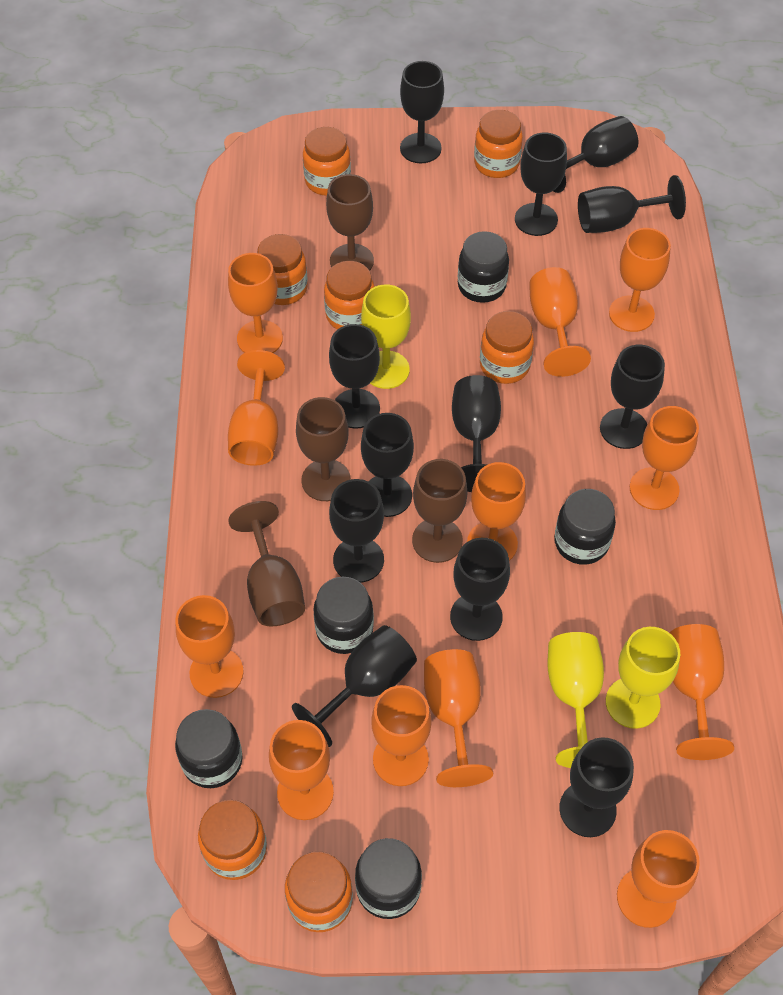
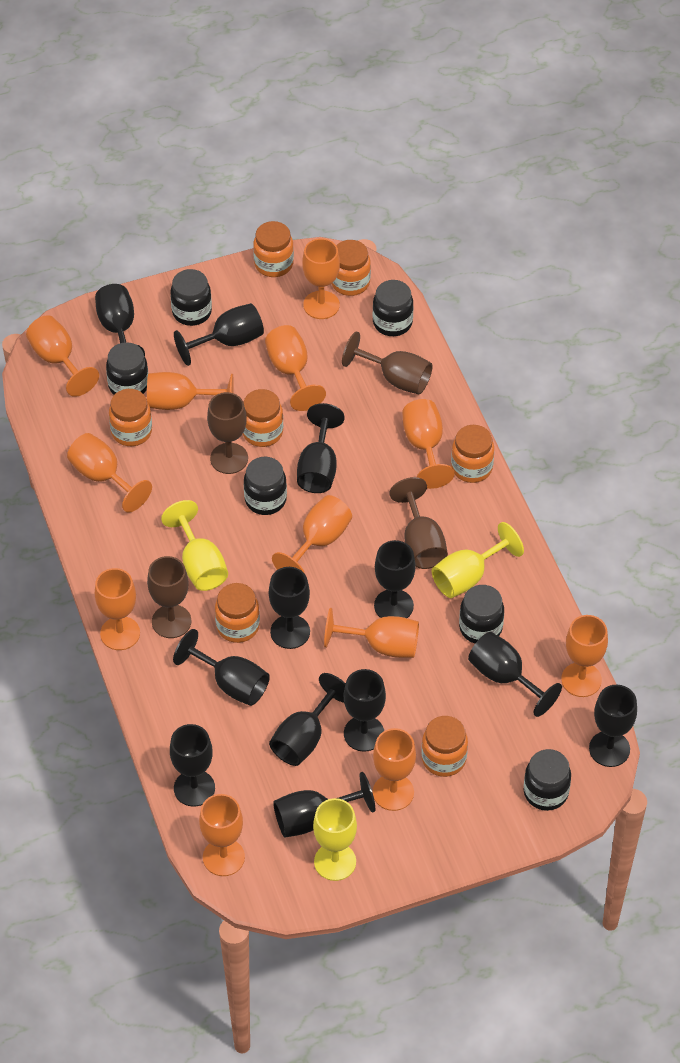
black jar: 5 -> 6

